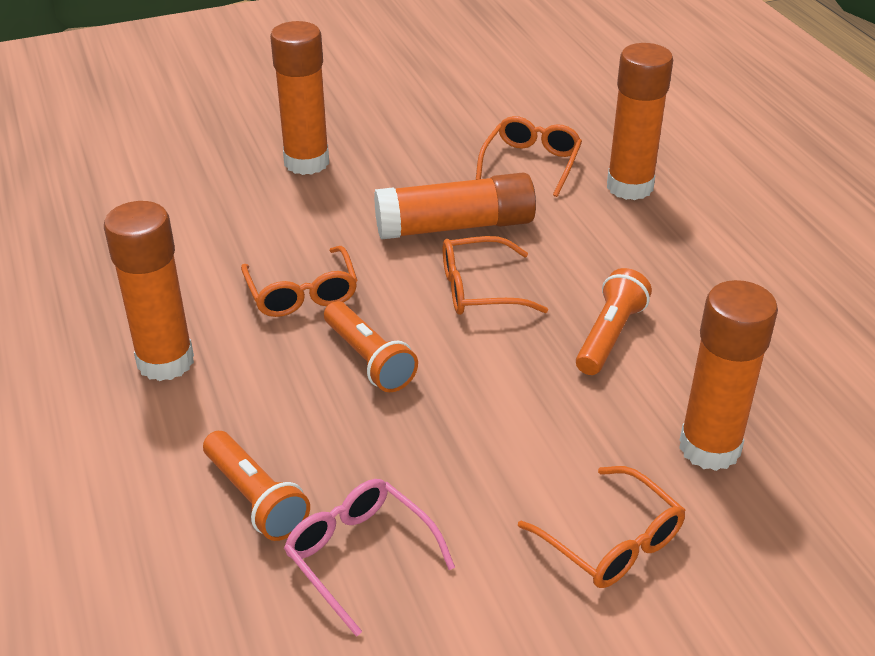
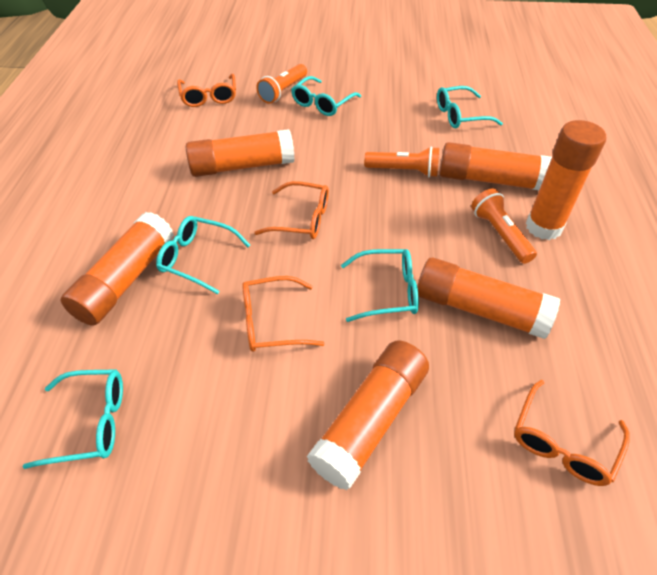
orange glue stick: 5 -> 6
pink glasses: 1 -> 0
turquoise glasses: 0 -> 5

